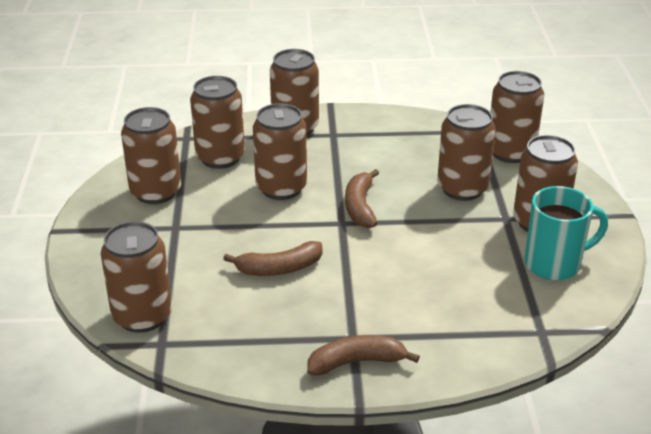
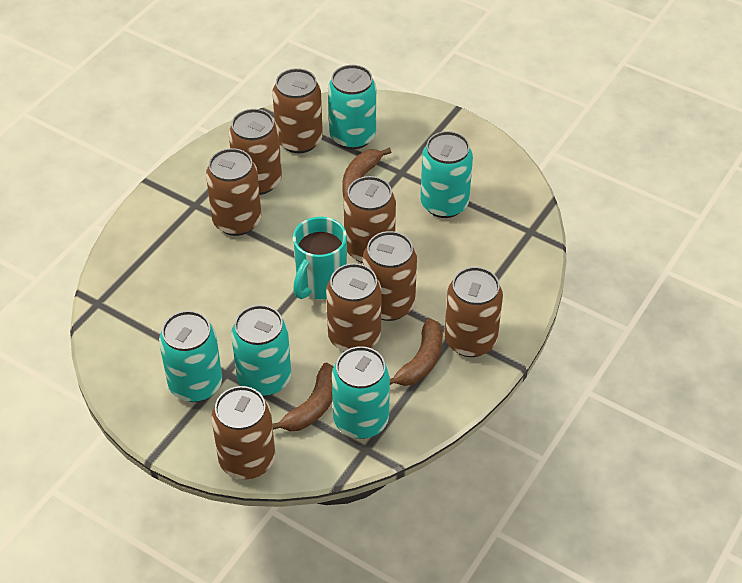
turquoise can: 0 -> 5

